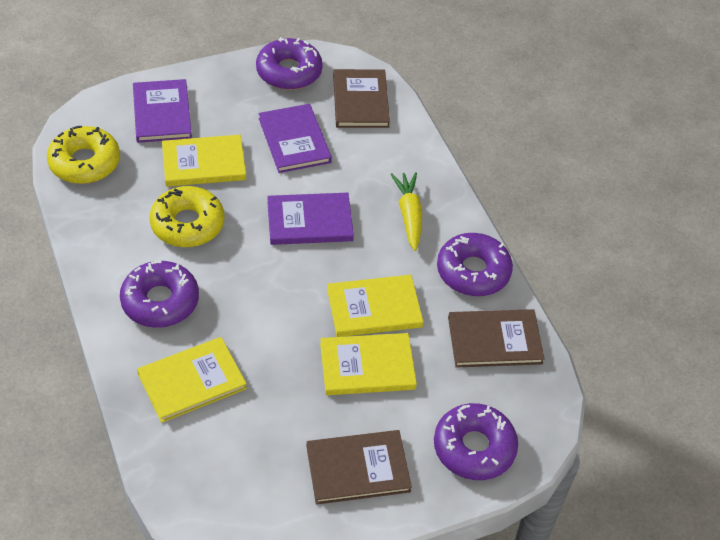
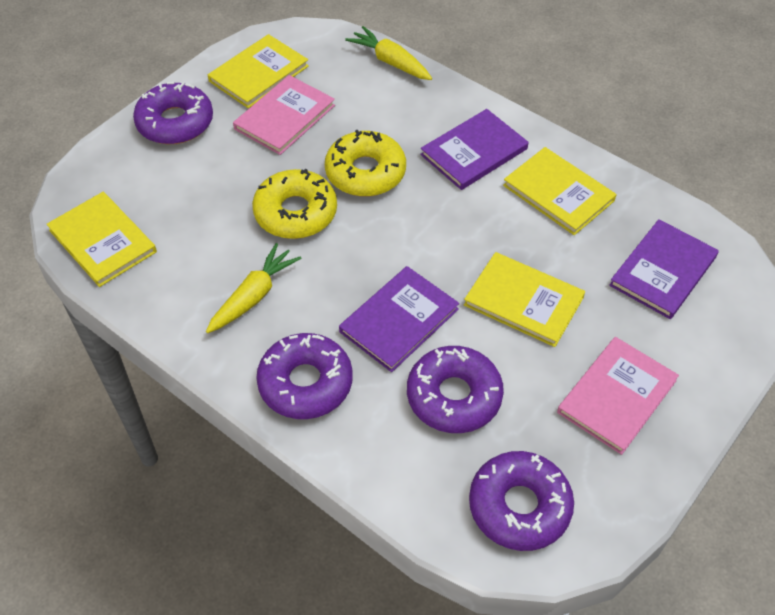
brown book: 3 -> 0
pink book: 0 -> 2
yellow carrot: 1 -> 2

